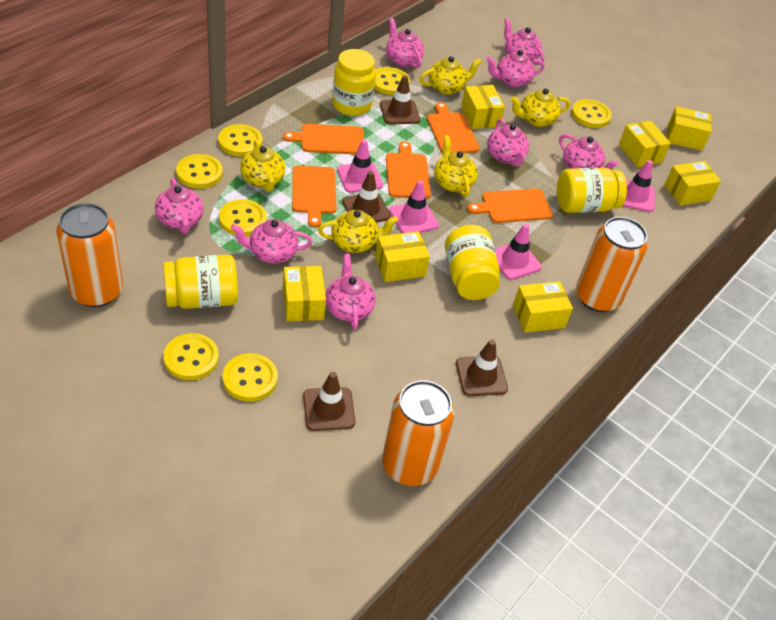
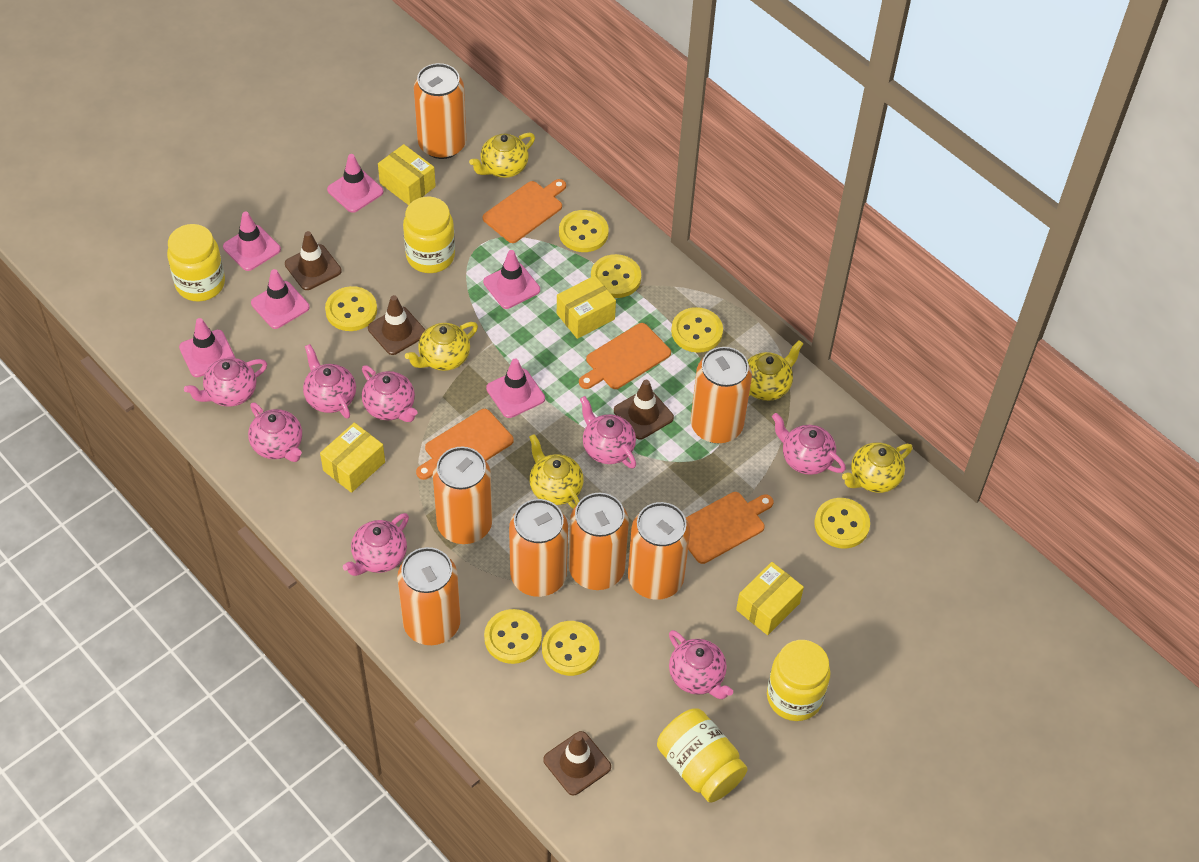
orange can: 3 -> 7
orange cutting board: 5 -> 4
pink traffic cone: 4 -> 6
yellow box: 7 -> 4

